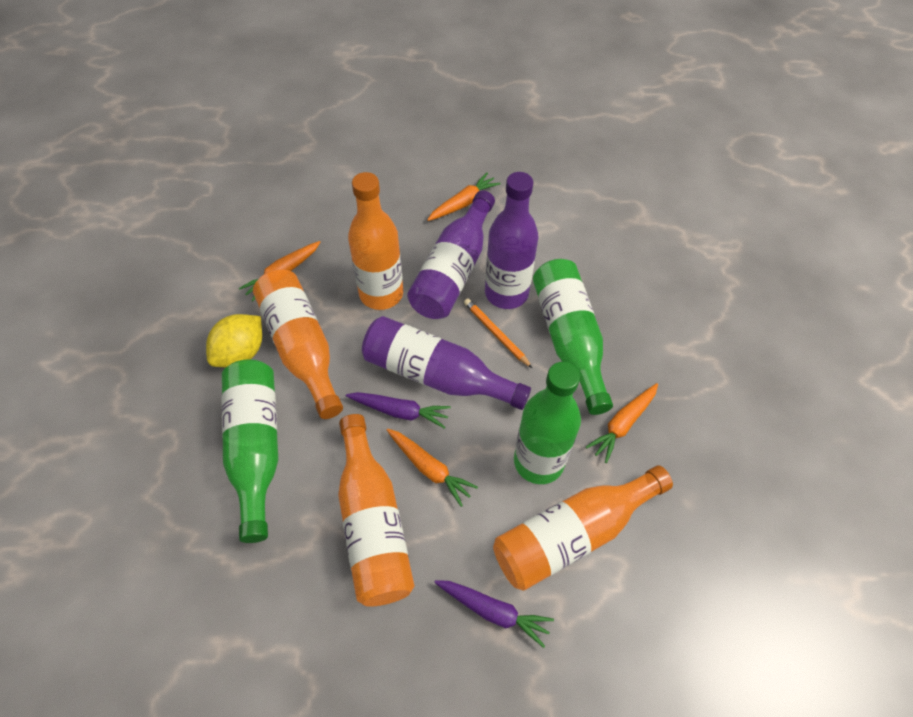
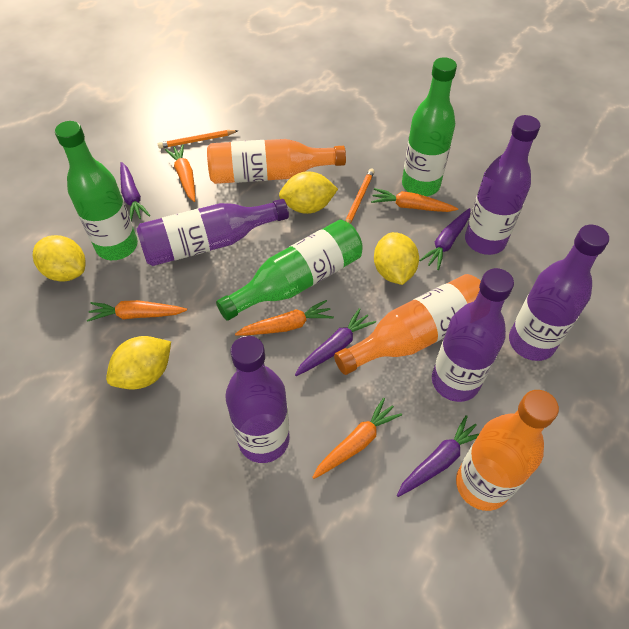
orange bottle: 4 -> 3
orange carrot: 4 -> 5
orange pencil: 1 -> 2
purple bottle: 3 -> 5
purple carrot: 2 -> 4
yellow lemon: 1 -> 4

